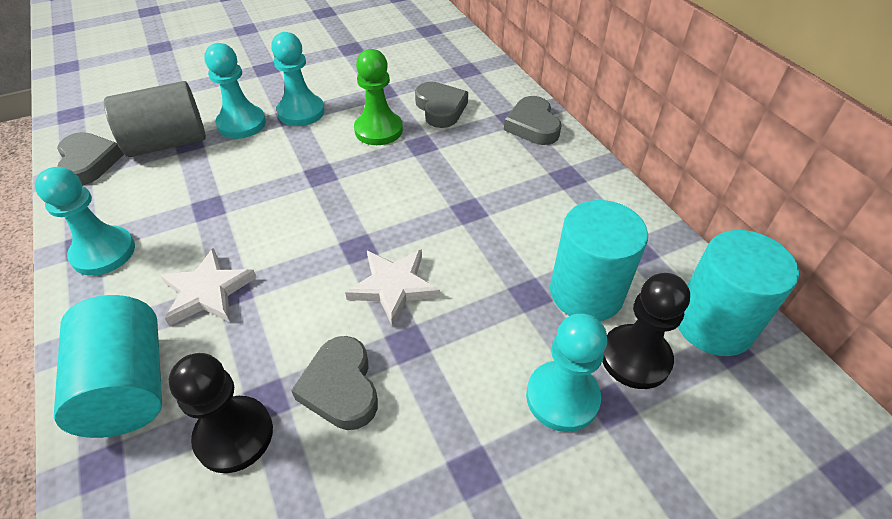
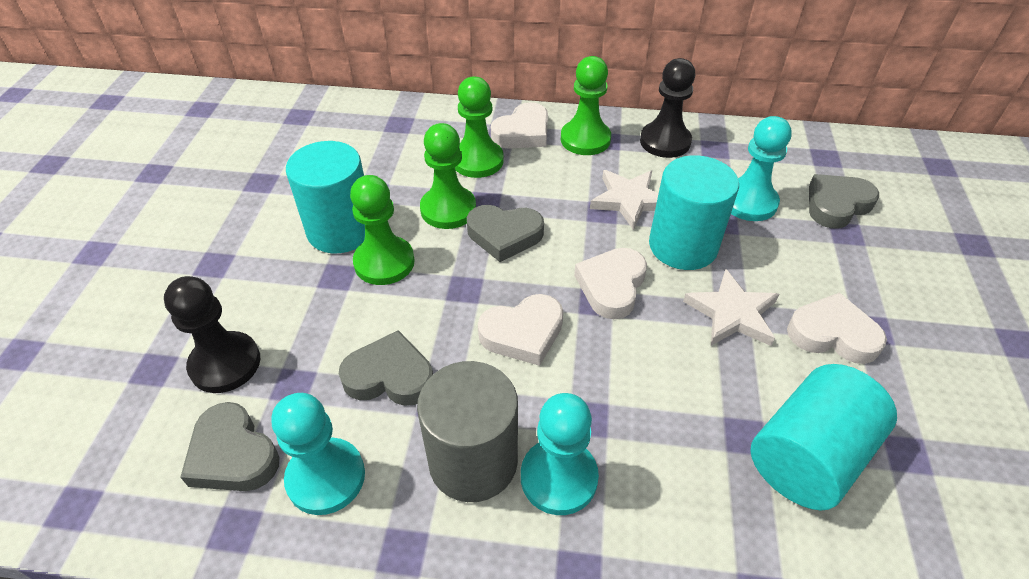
green pawn: 1 -> 4
turquoise pawn: 4 -> 3
white heart: 0 -> 4

